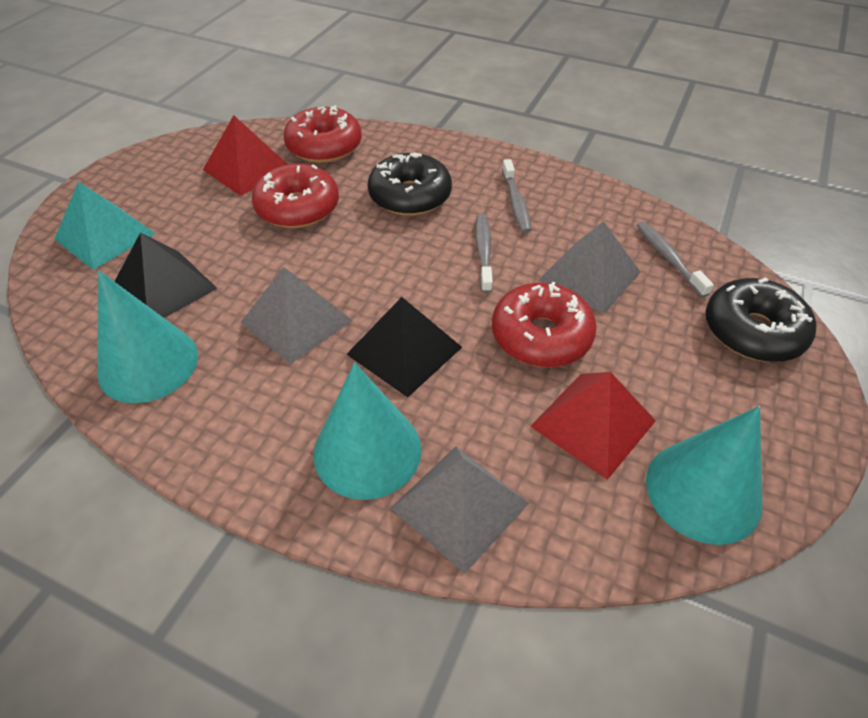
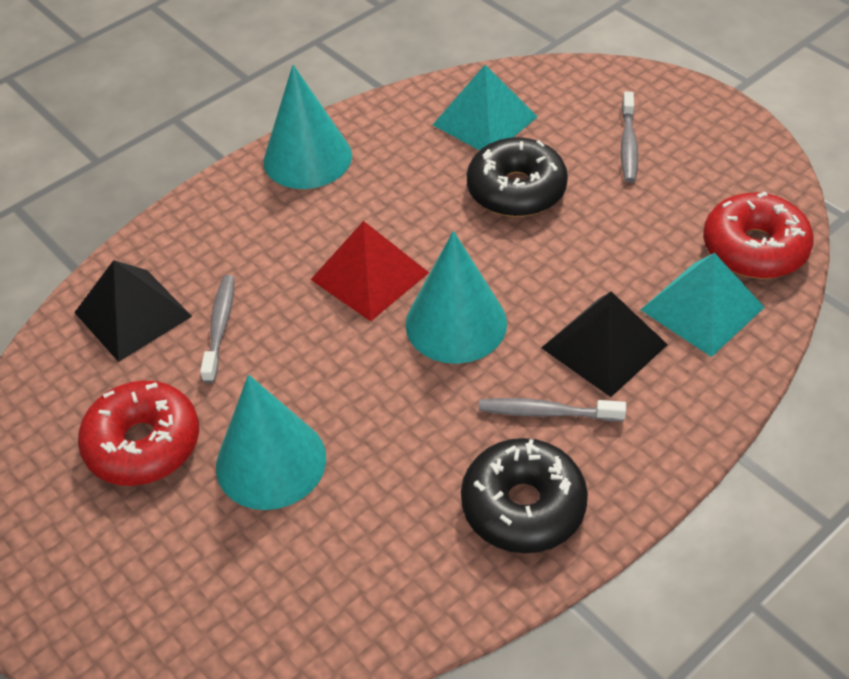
grey pyramid: 3 -> 0
red donut: 3 -> 2
red pyramid: 2 -> 1
turquoise pyramid: 1 -> 2

